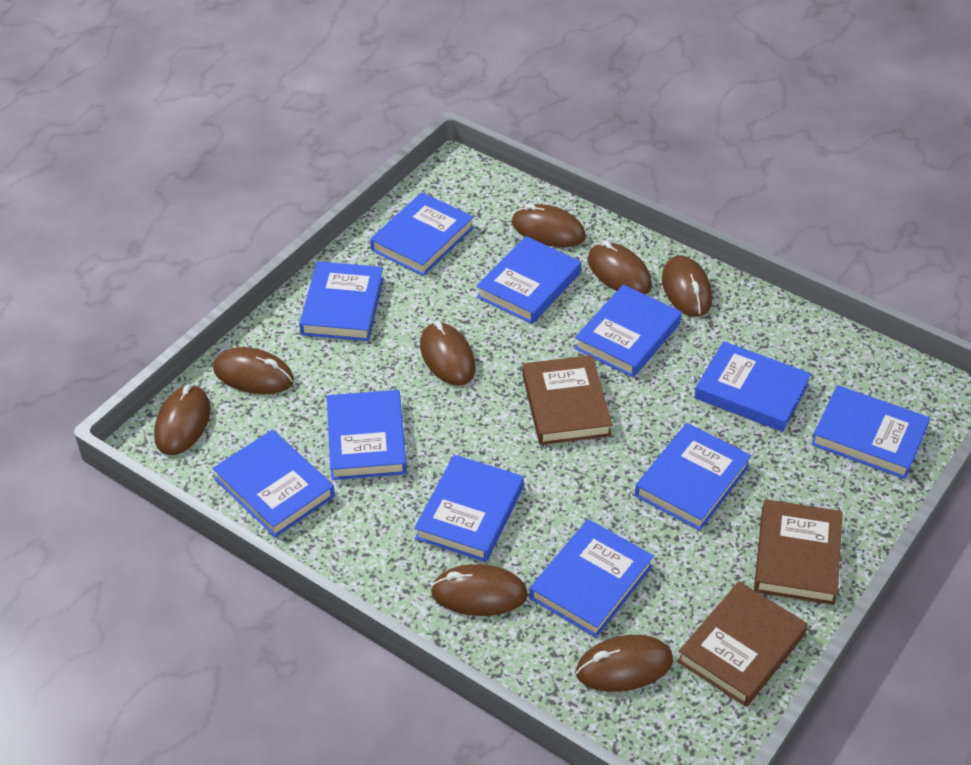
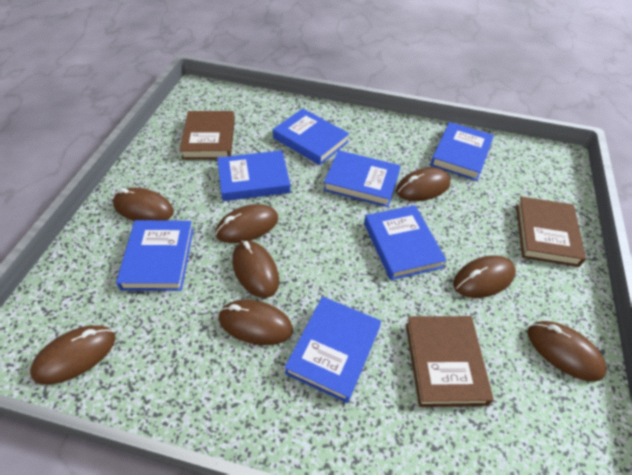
blue book: 11 -> 7

